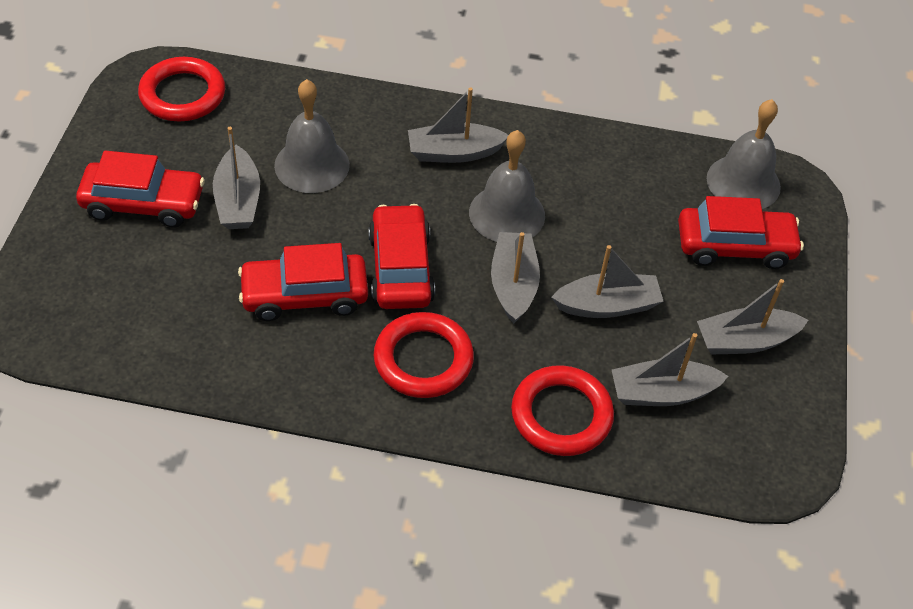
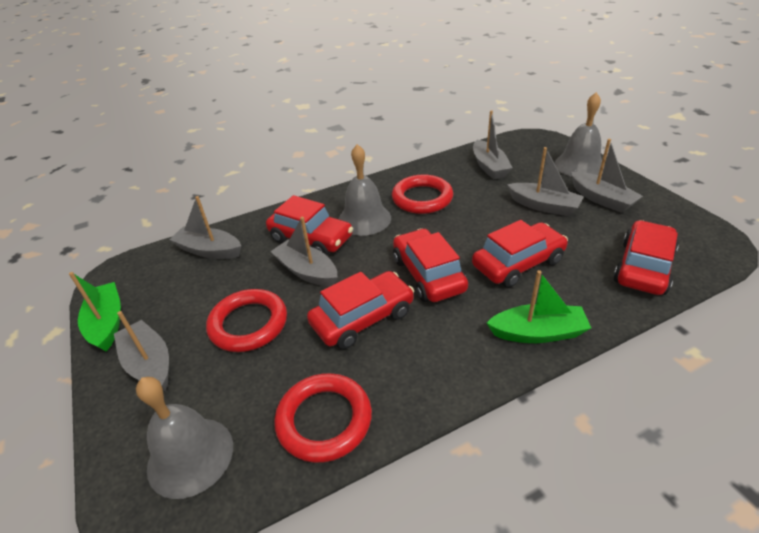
green boat: 0 -> 2
red car: 4 -> 5

